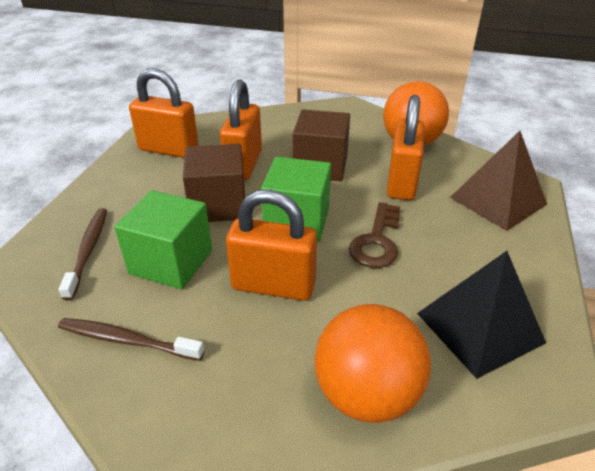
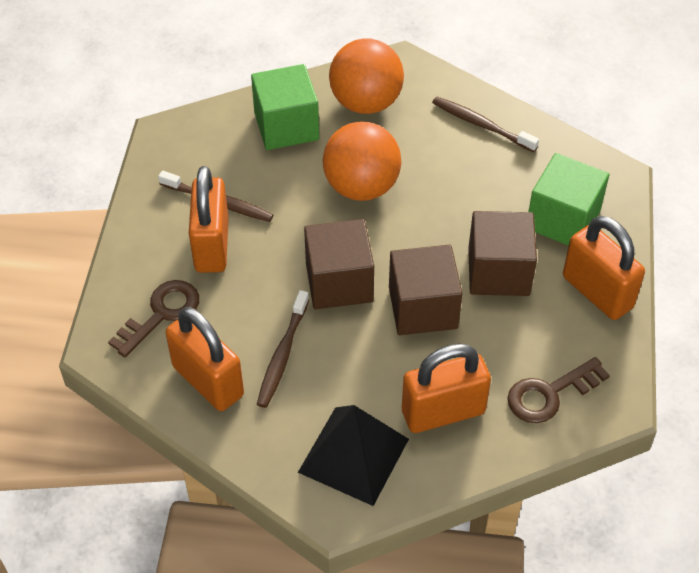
brown cube: 2 -> 3
brown key: 1 -> 2
brown pyramid: 1 -> 0
brown toothbrush: 2 -> 3

